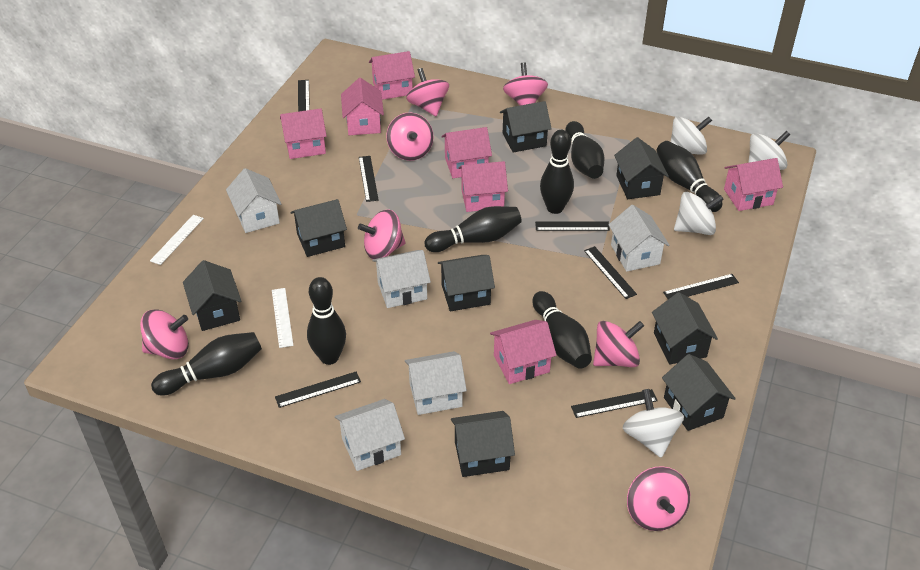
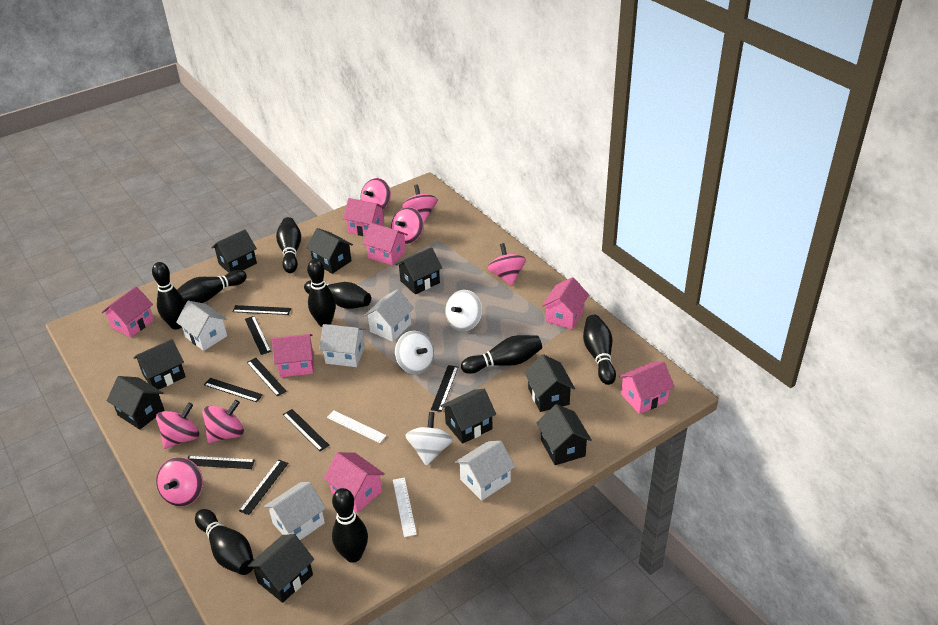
black bowling pin: 7 -> 9
black house: 8 -> 9
black ruler: 7 -> 8
white spinning top: 4 -> 3

